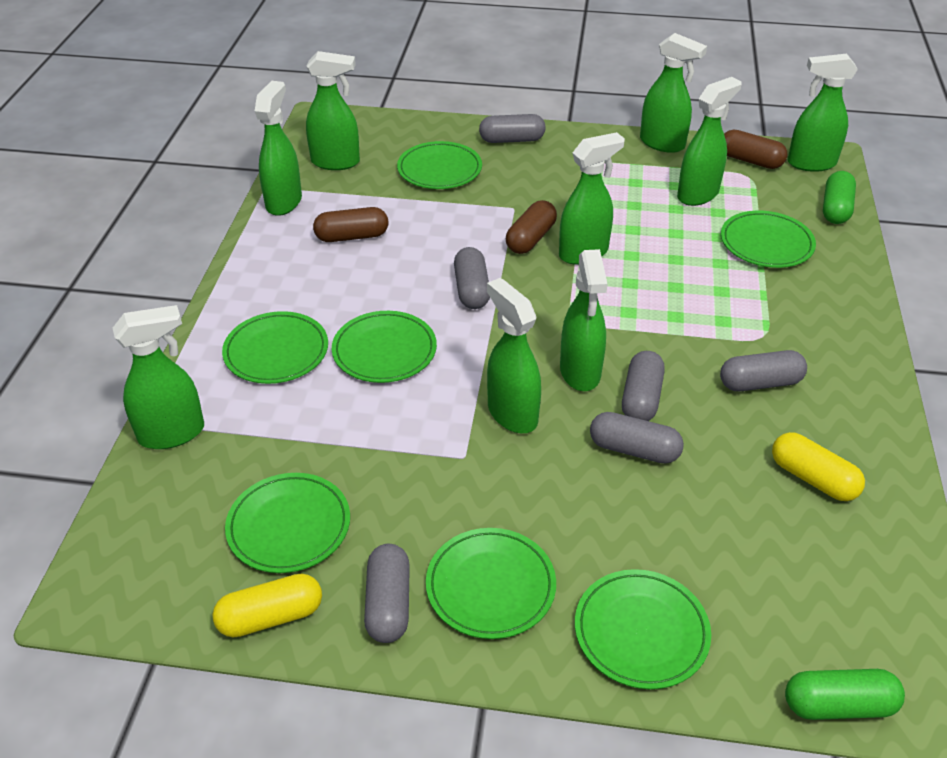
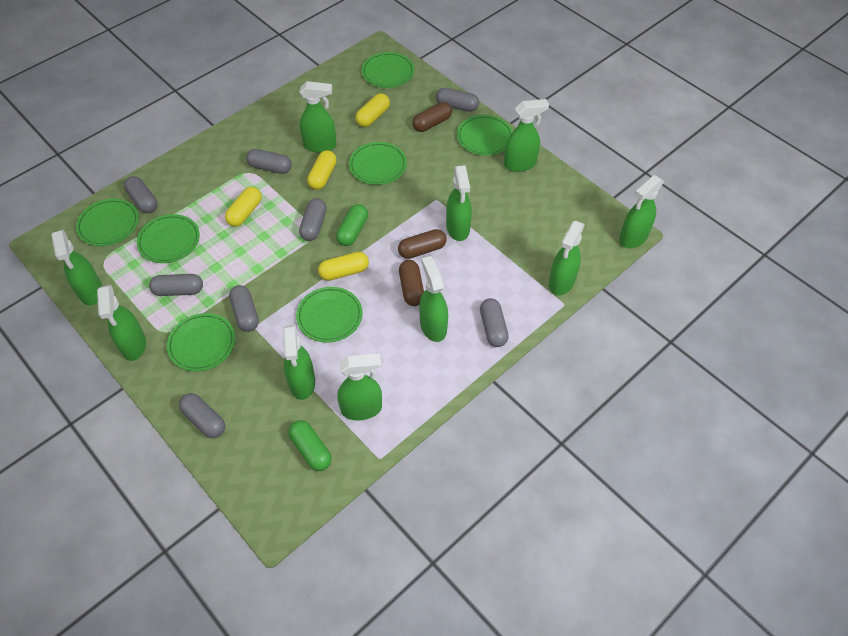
green spray bottle: 9 -> 10
grey capsule: 6 -> 8
yellow capsule: 2 -> 4

